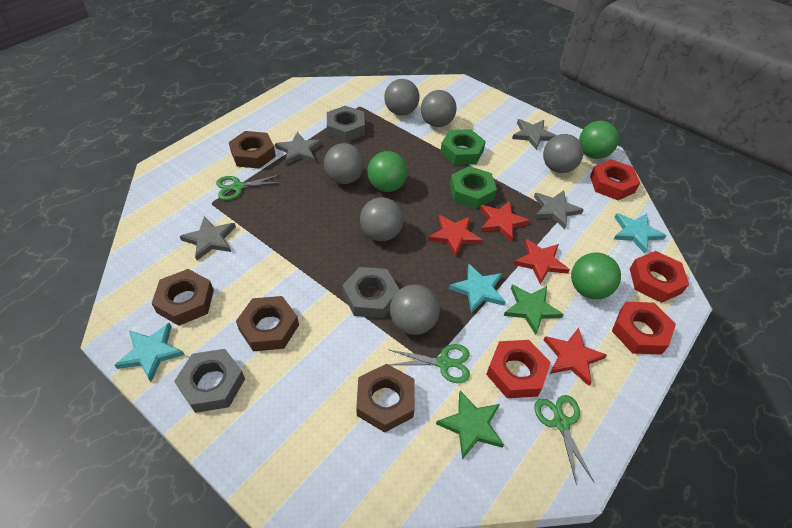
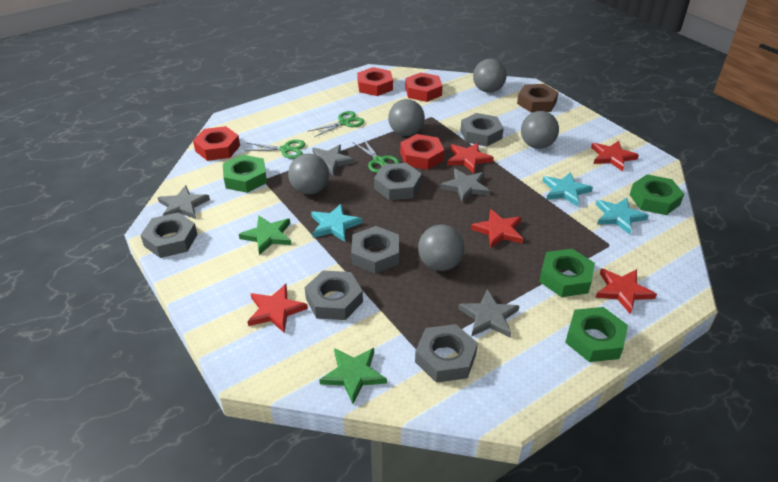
brown nut: 4 -> 1
green ball: 3 -> 0
green nut: 2 -> 4
grey ball: 6 -> 5
grey nut: 3 -> 6
red star: 4 -> 5

